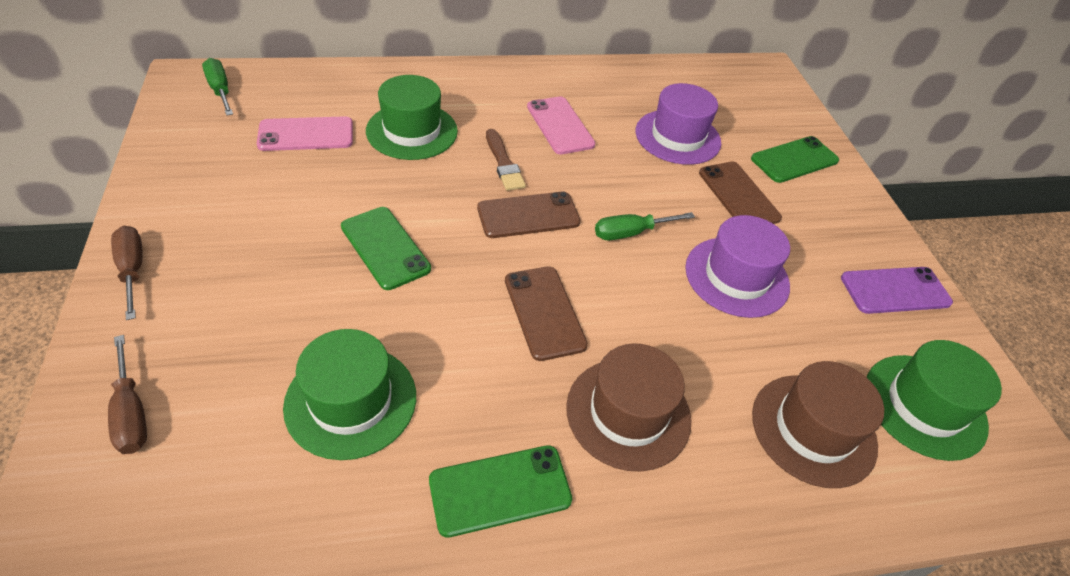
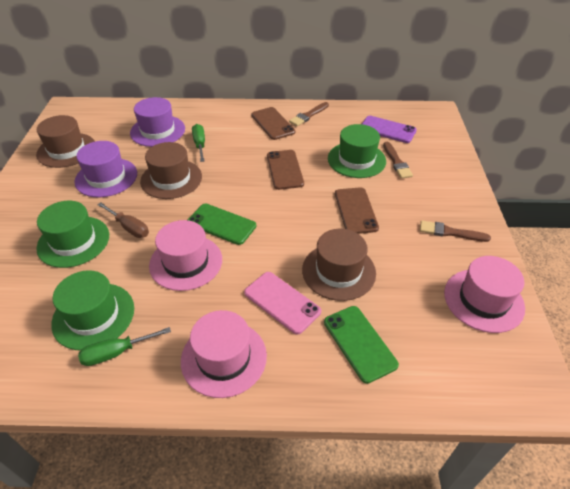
brown brush: 1 -> 3
brown hat: 2 -> 3
brown screwdriver: 2 -> 1
green phone: 3 -> 2
pink hat: 0 -> 3
pink phone: 2 -> 1

